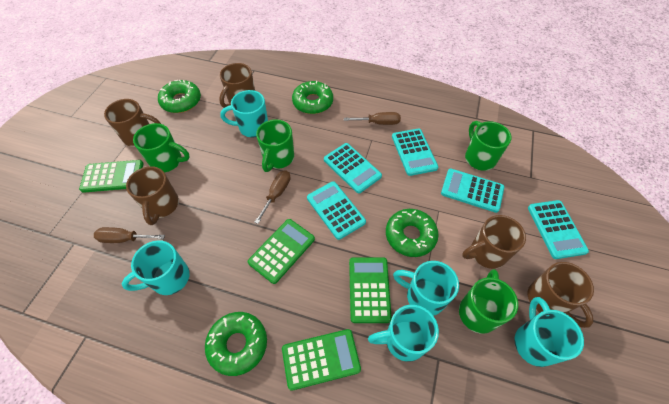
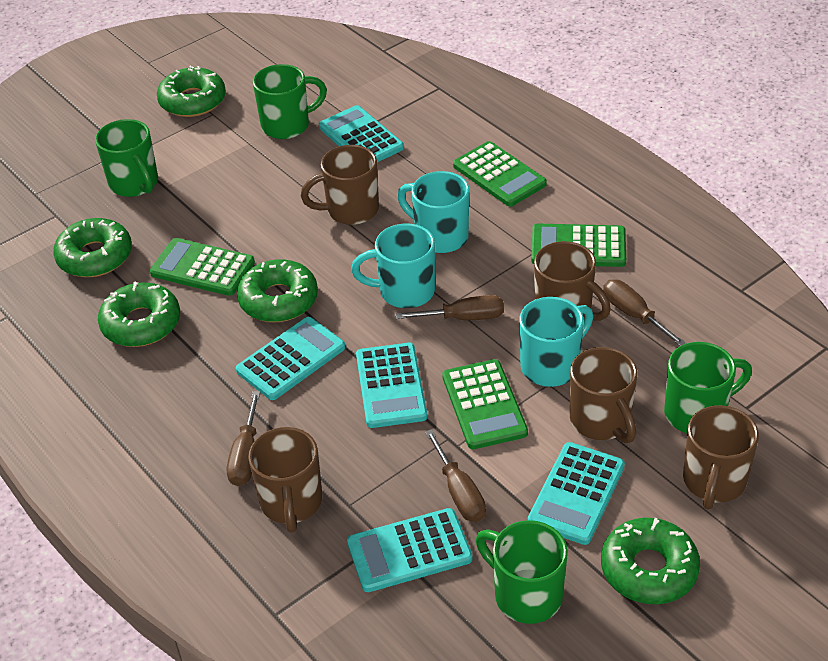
brown screwdriver: 3 -> 4
green donut: 4 -> 5
turquoise mug: 5 -> 3

